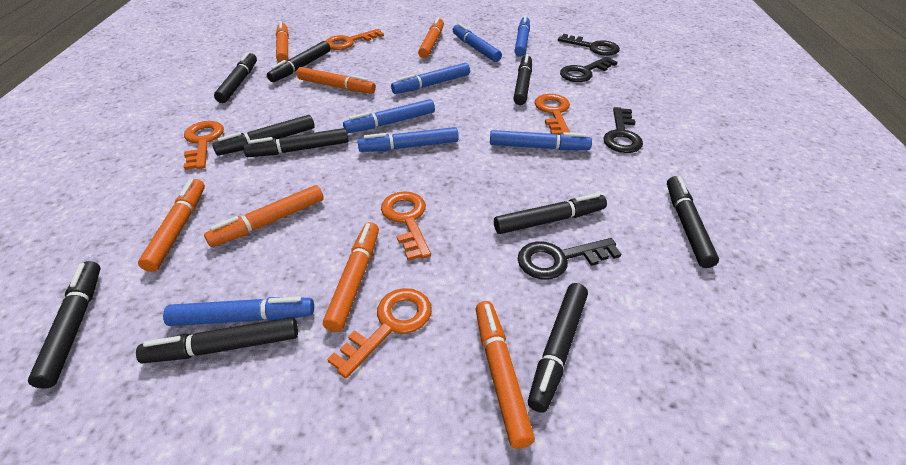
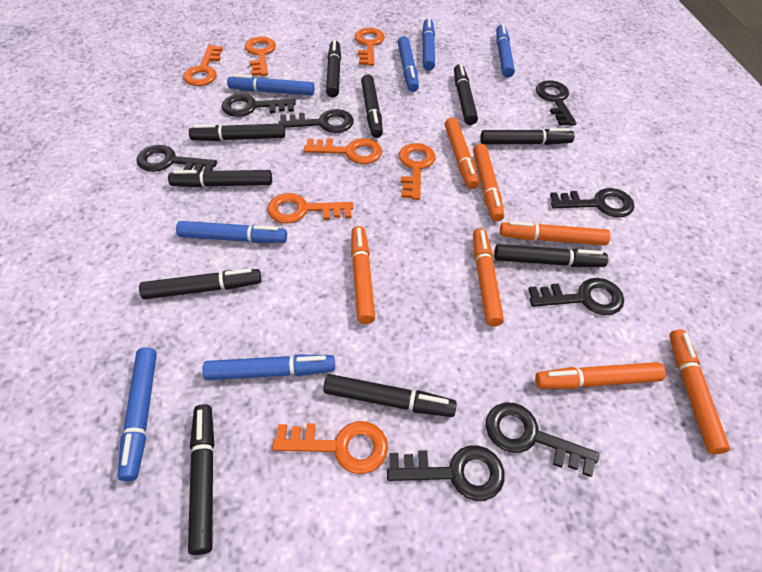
black key: 4 -> 8
orange key: 5 -> 7

